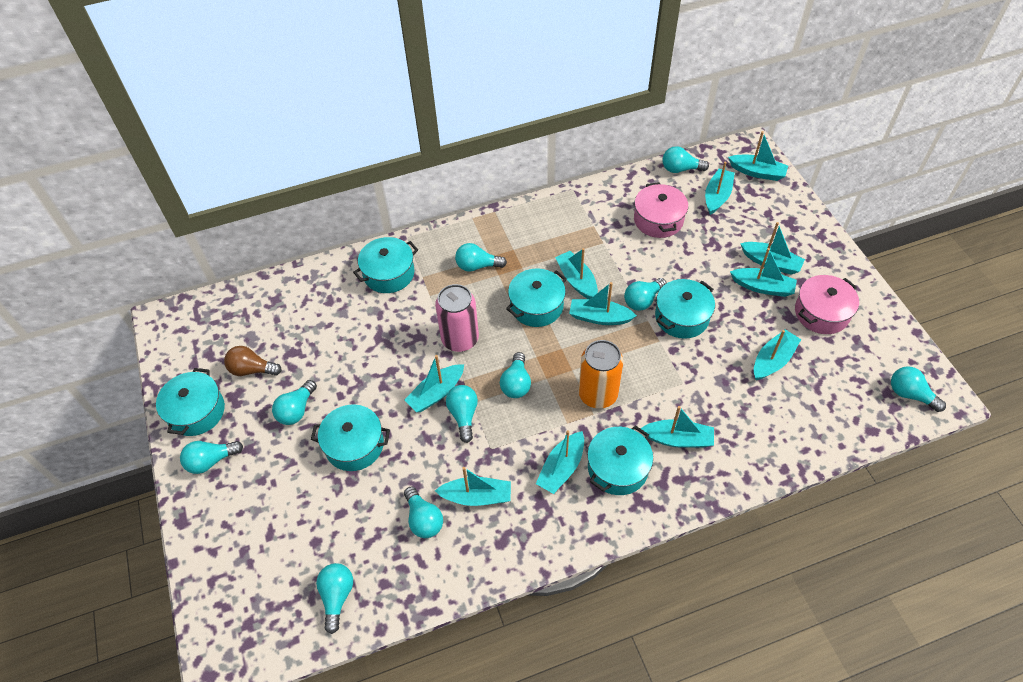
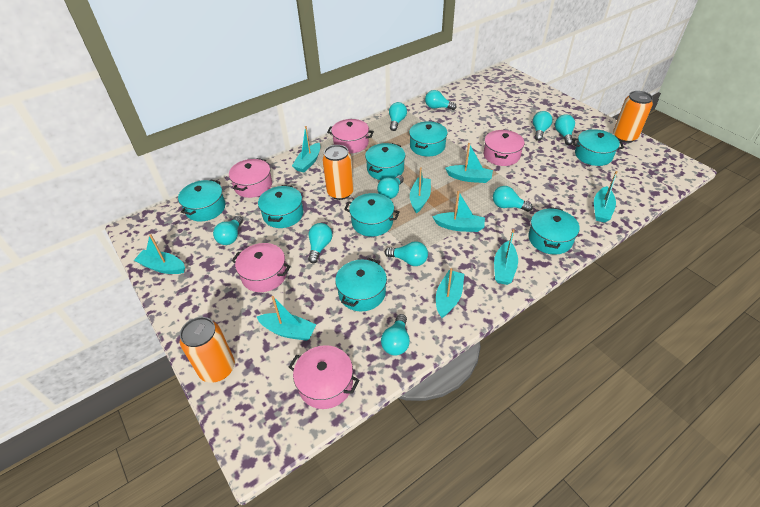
brown light bulb: 1 -> 0
orange can: 1 -> 3
pink can: 1 -> 0
pink pot: 2 -> 5
turquoise boat: 11 -> 9
turquoise pot: 6 -> 8

